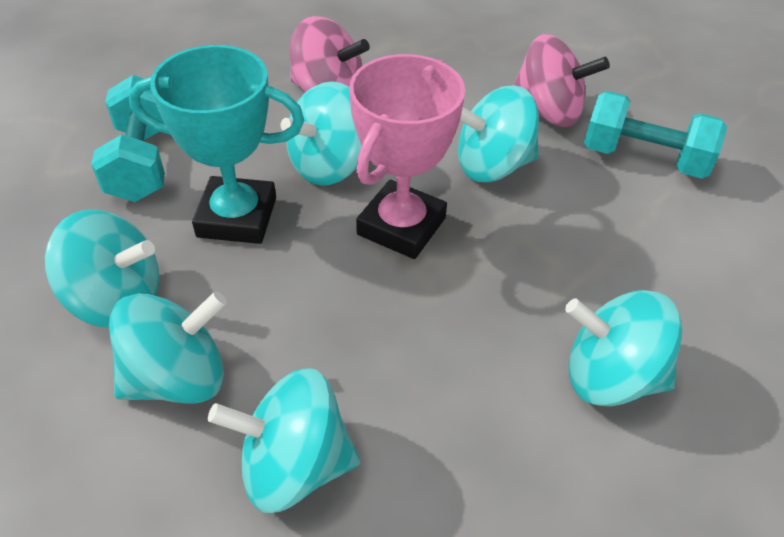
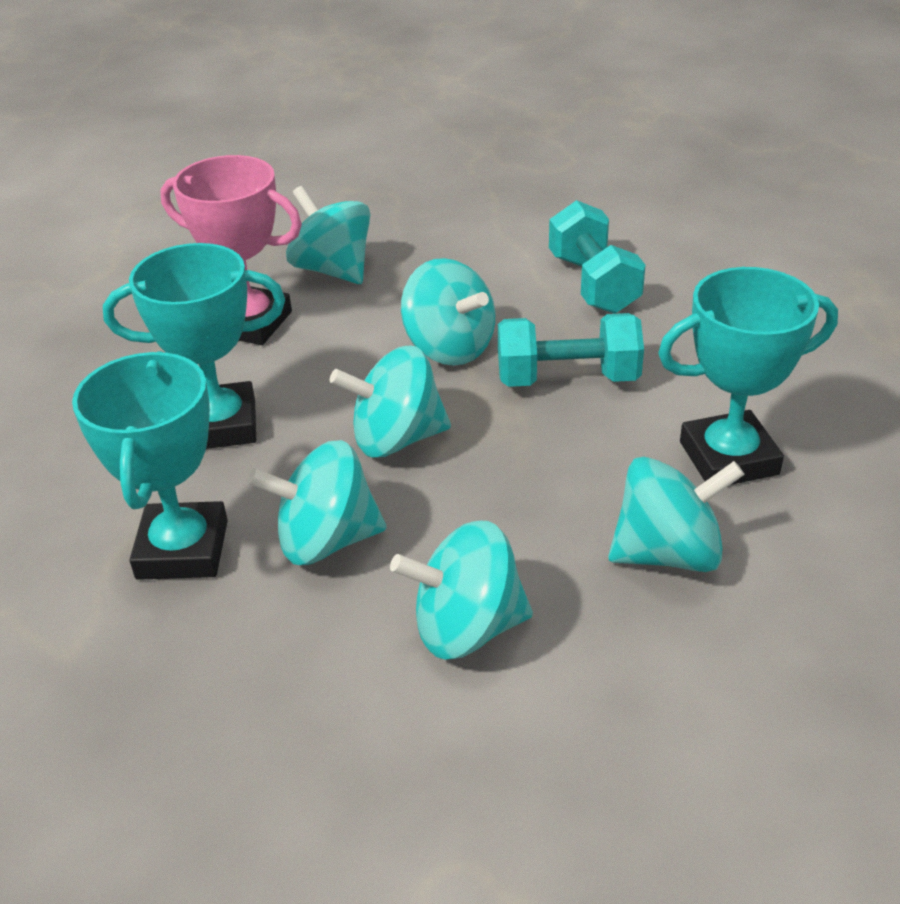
pink spinning top: 2 -> 0
turquoise trophy: 1 -> 3

